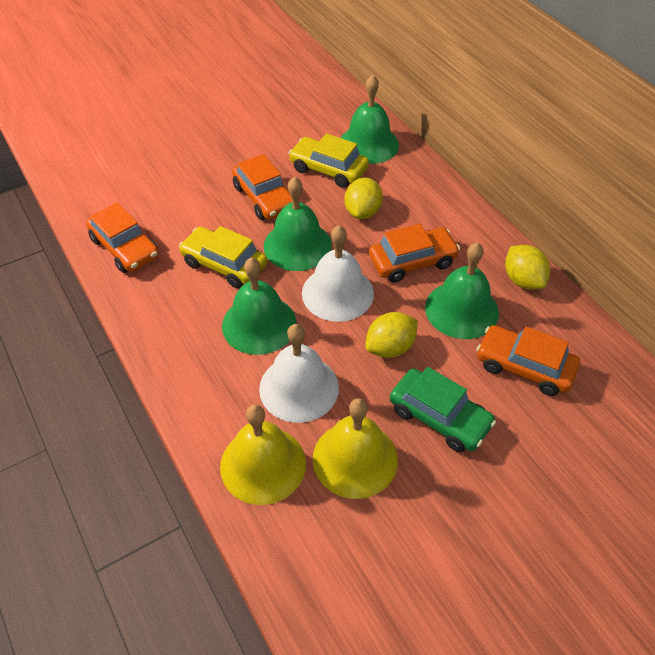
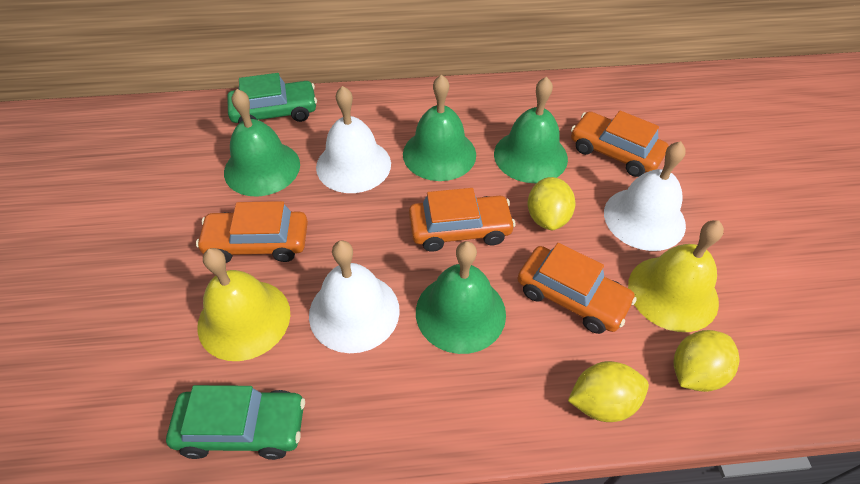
green car: 1 -> 2
white bell: 2 -> 3
yellow car: 2 -> 0

